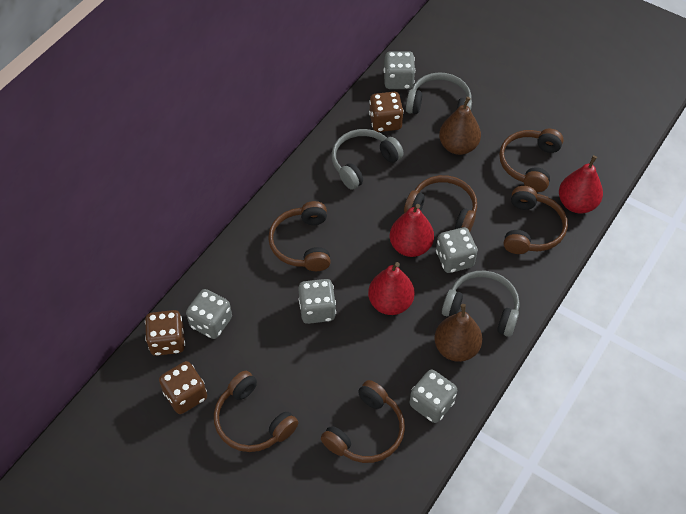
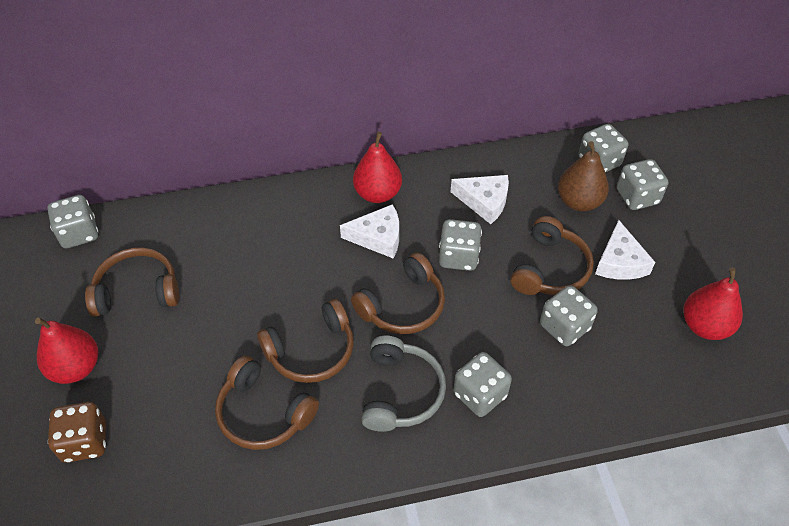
brown dice: 3 -> 1
brown headphones: 6 -> 5
brown pear: 2 -> 1
grey dice: 5 -> 6
grey headphones: 3 -> 1
white cheese: 0 -> 3

